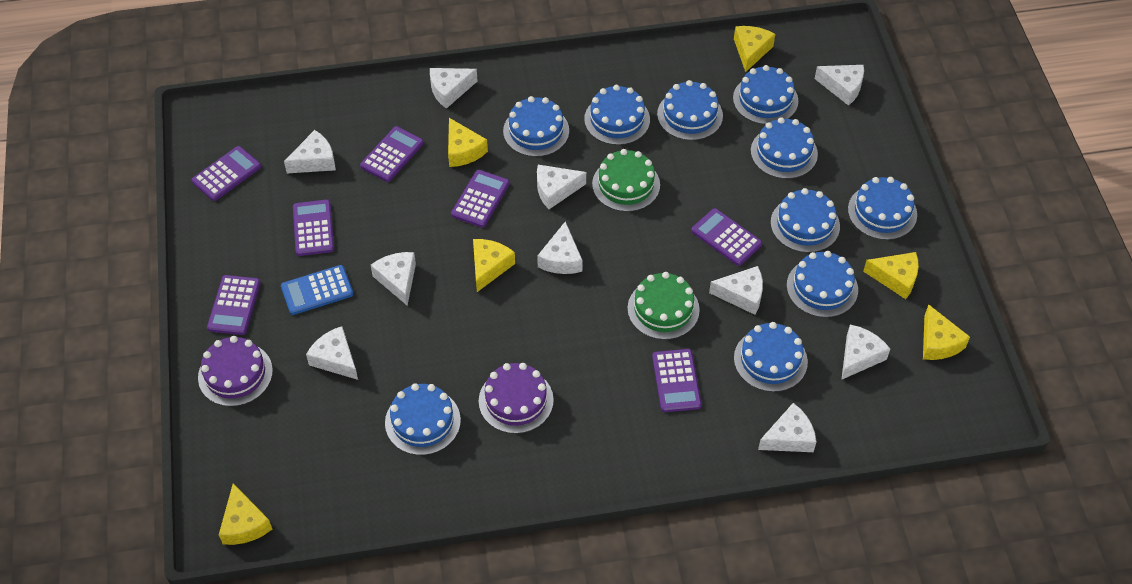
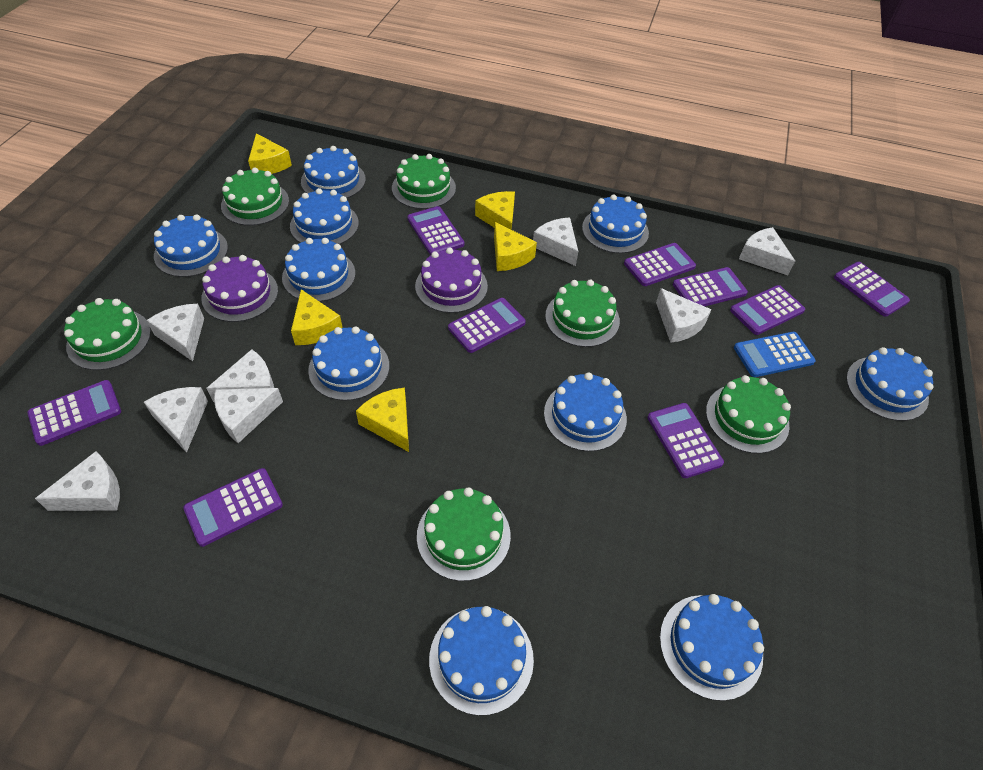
green cake: 2 -> 6
purple calculator: 7 -> 9
white cheese: 10 -> 8
yellow cheese: 6 -> 5

